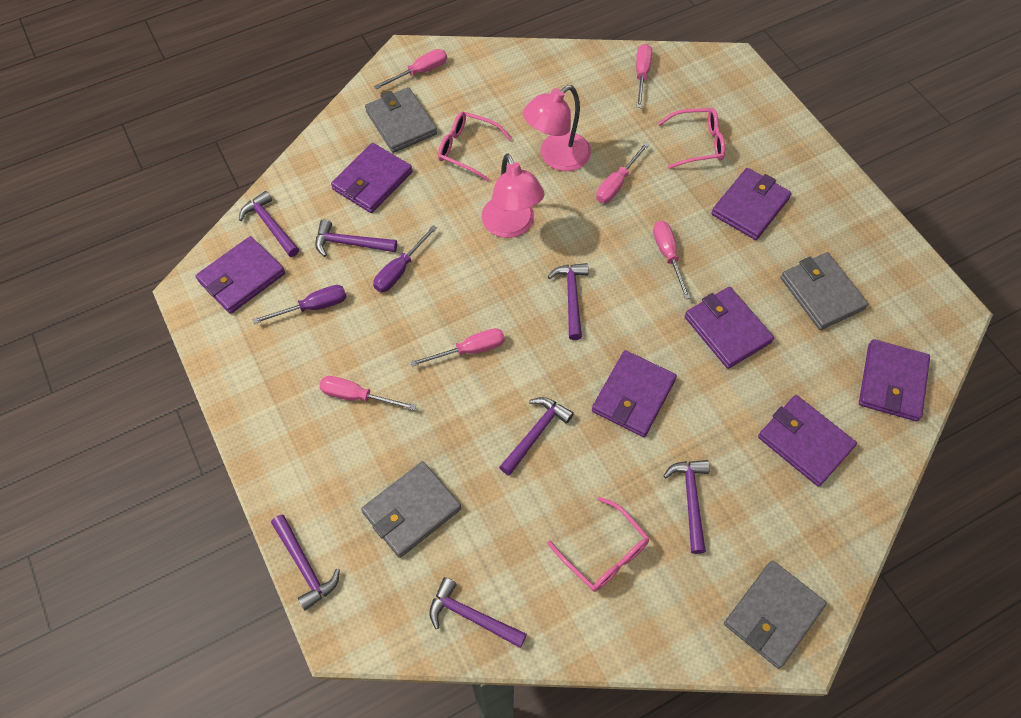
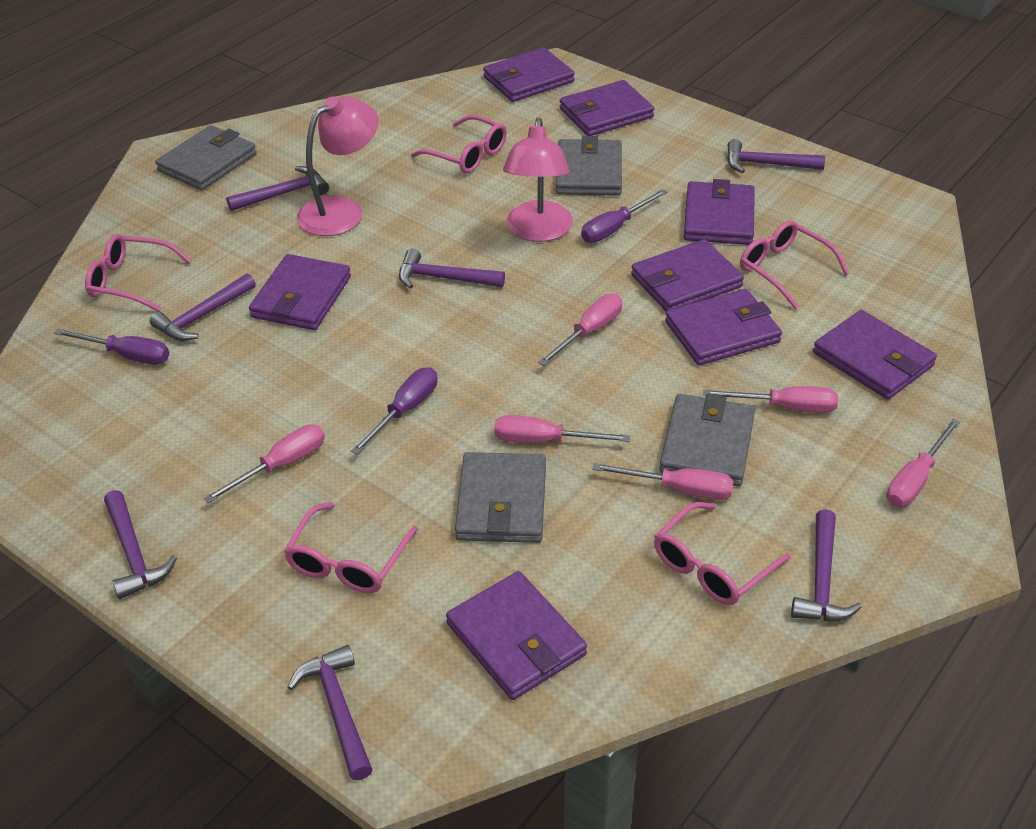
pink glasses: 3 -> 5
purple screwdriver: 2 -> 3
purple wallet: 7 -> 8

